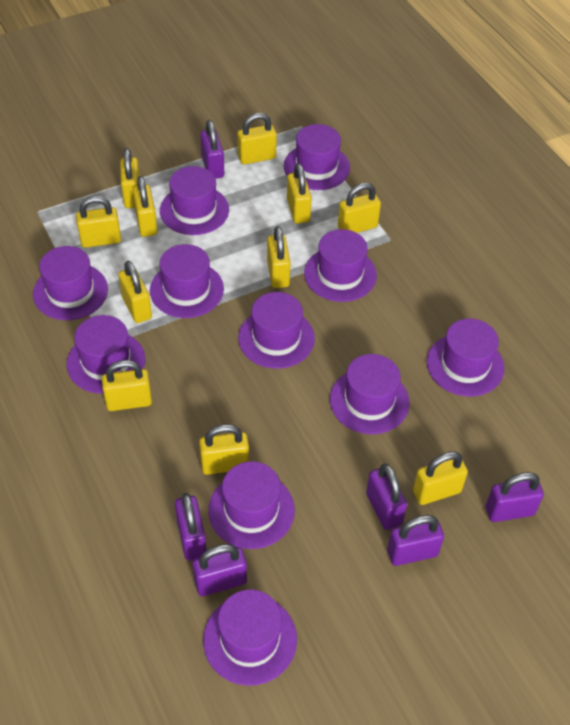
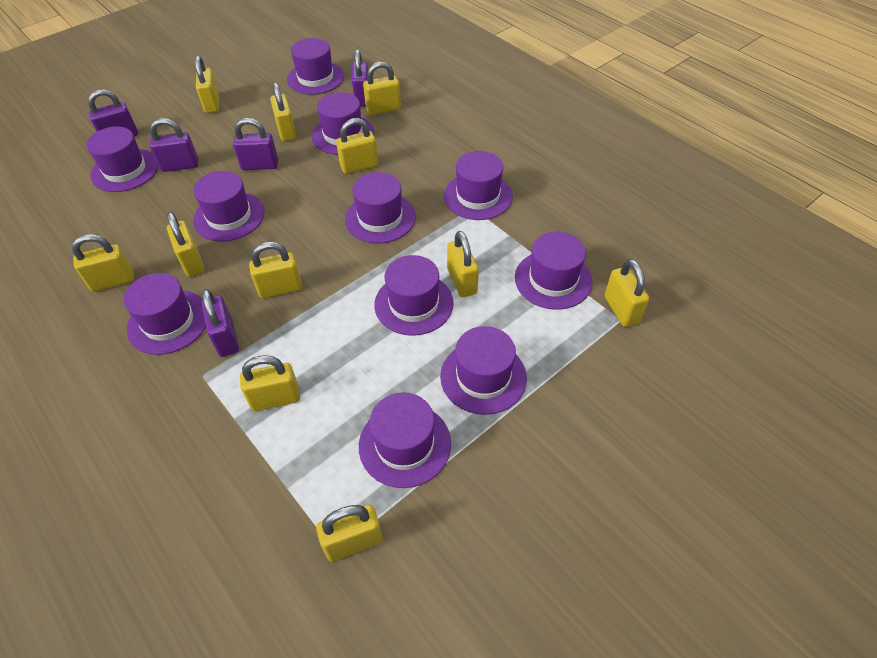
purple padlock: 6 -> 5

